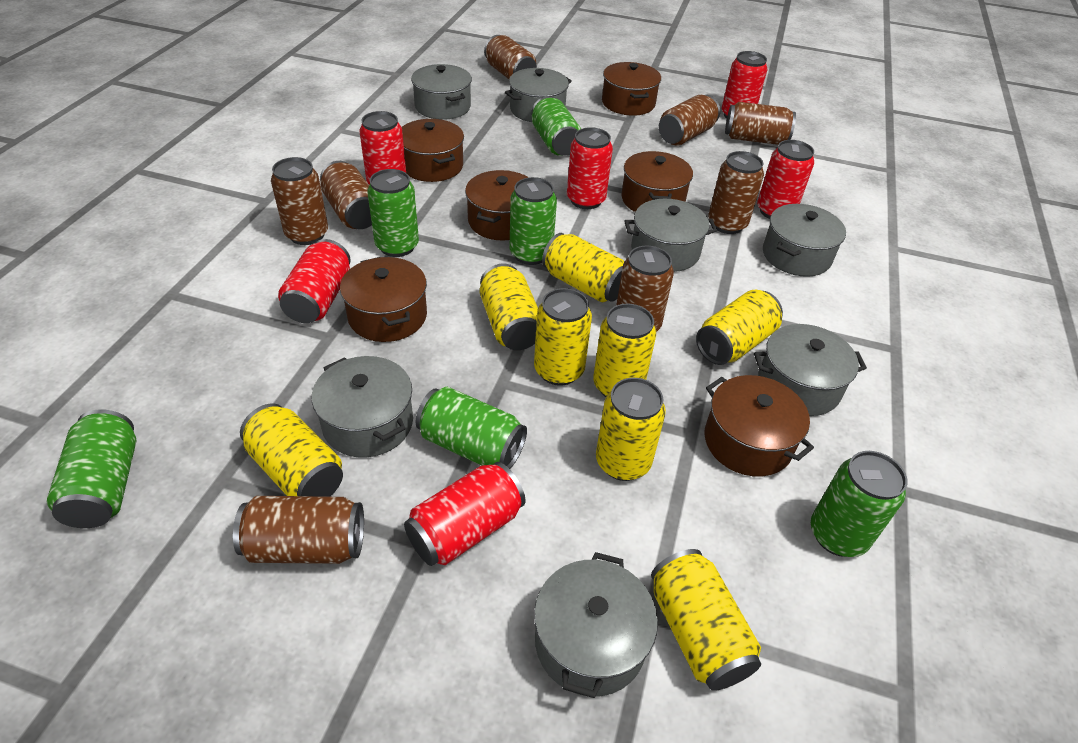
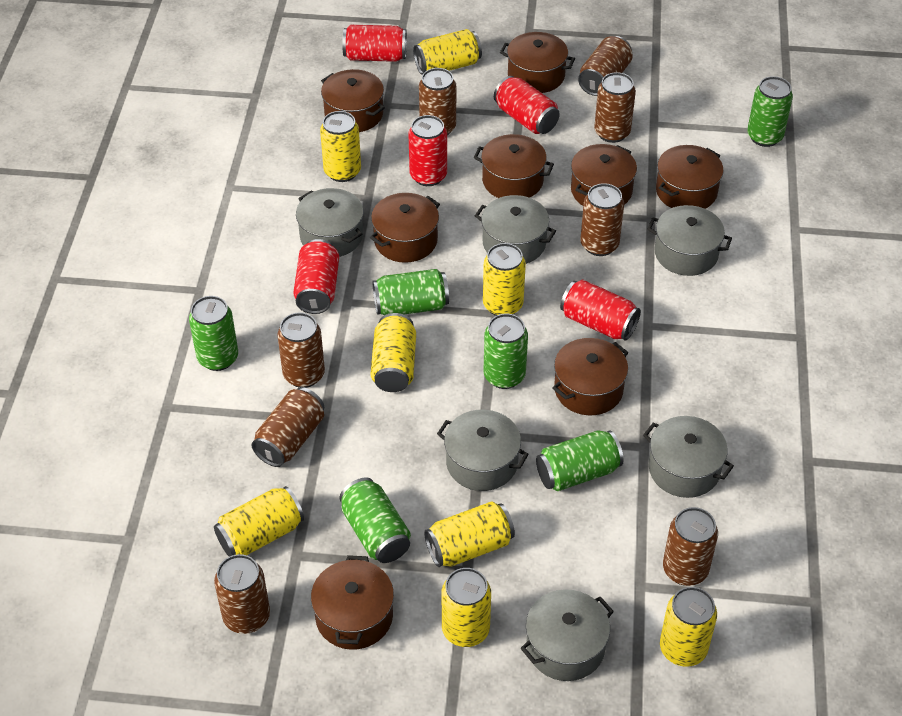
brown pot: 6 -> 8
grey pot: 7 -> 6
red can: 6 -> 5

